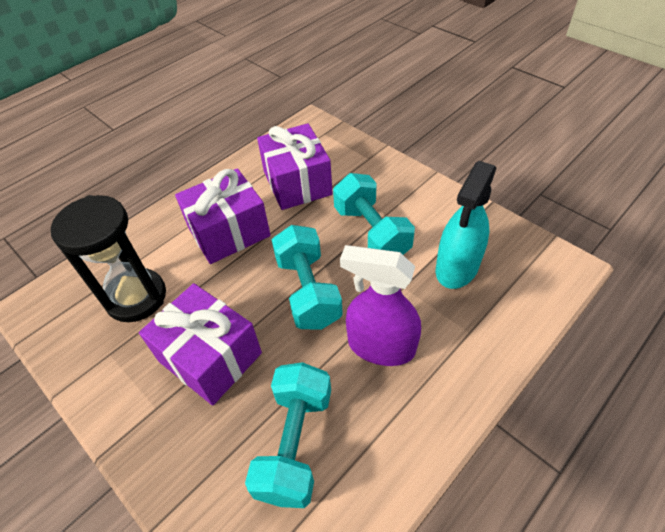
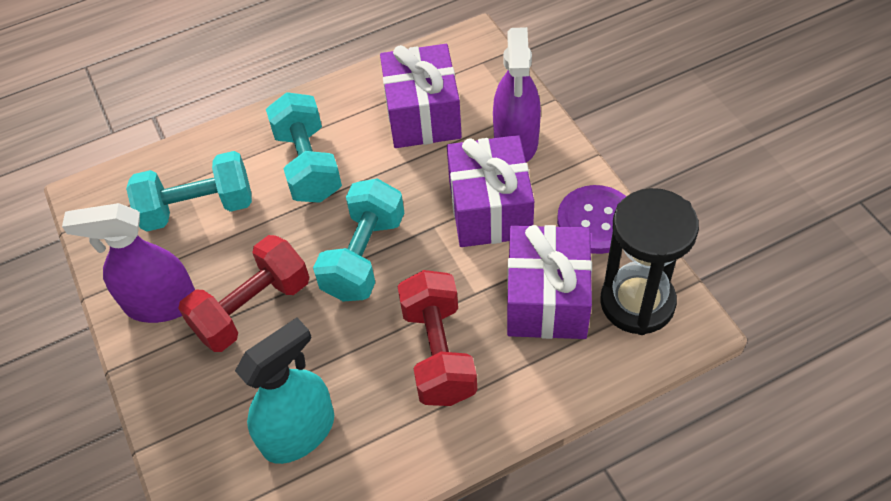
purple button: 0 -> 1
purple spray bottle: 1 -> 2
red dumbbell: 0 -> 2

